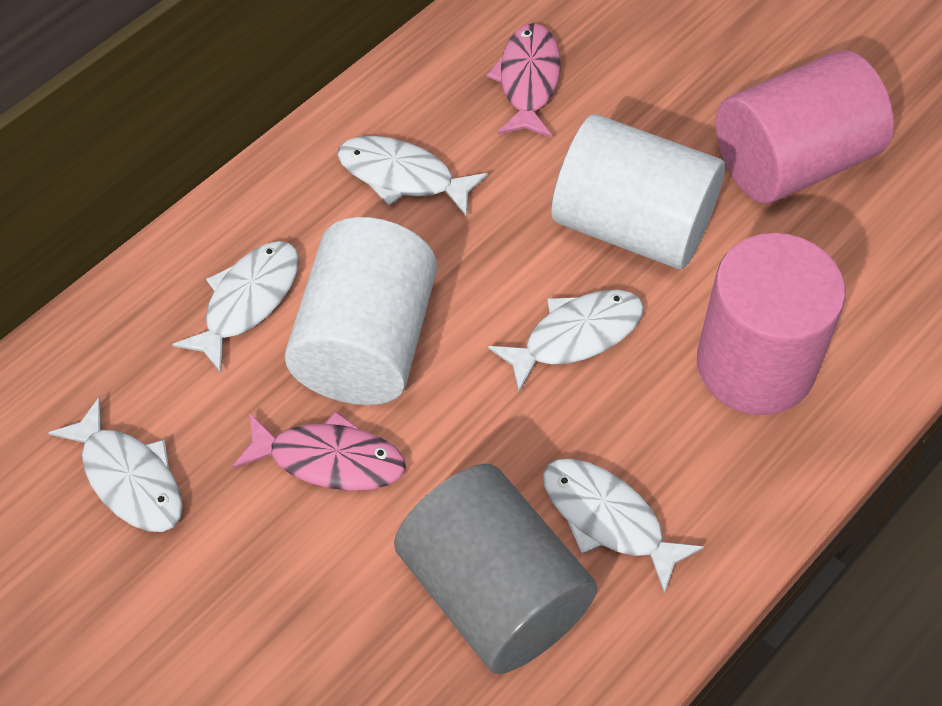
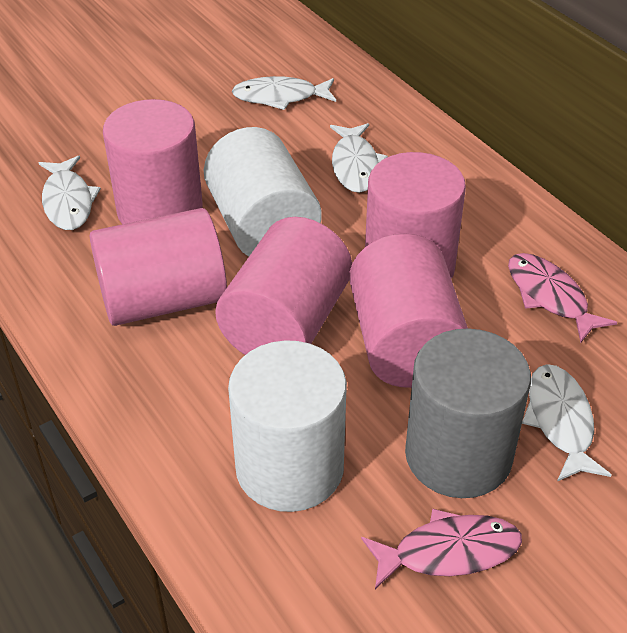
pink cylinder: 2 -> 5
white fish: 5 -> 4

